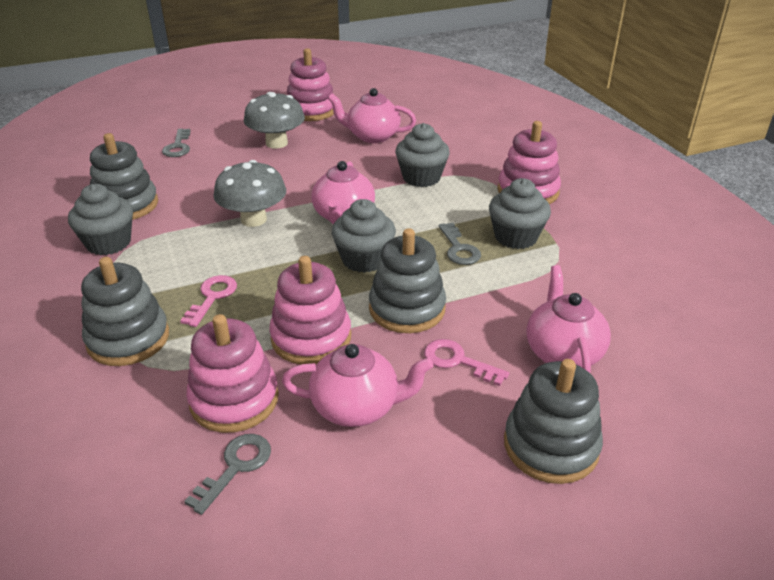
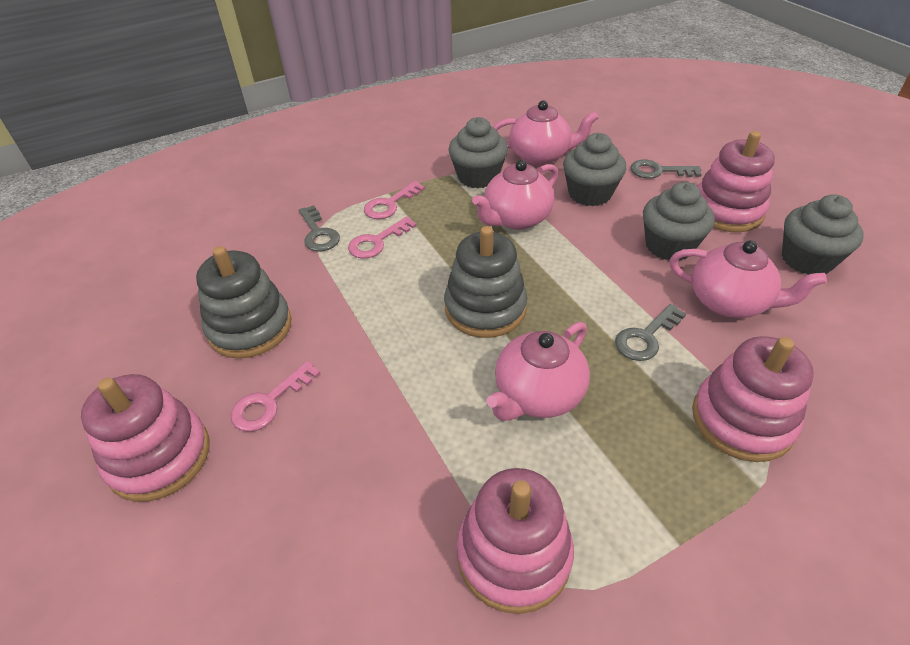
grey mushroom: 2 -> 0
grey stacking toy: 4 -> 2
pink key: 2 -> 3

